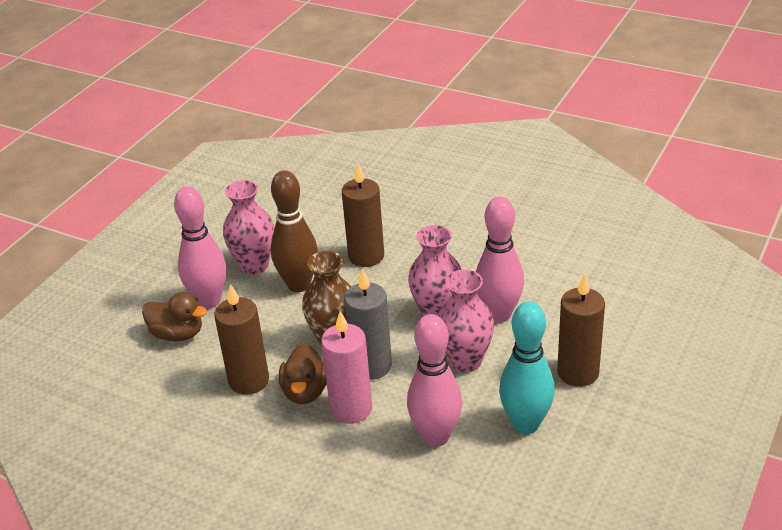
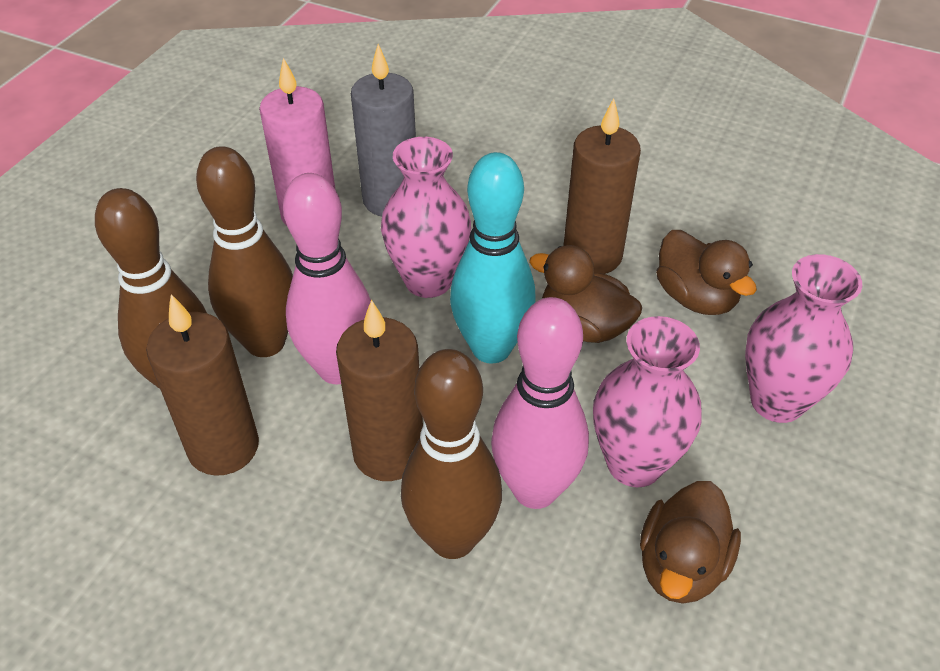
brown bowling pin: 1 -> 3
brown duck: 2 -> 3
brown vase: 1 -> 0
pink bowling pin: 3 -> 2

